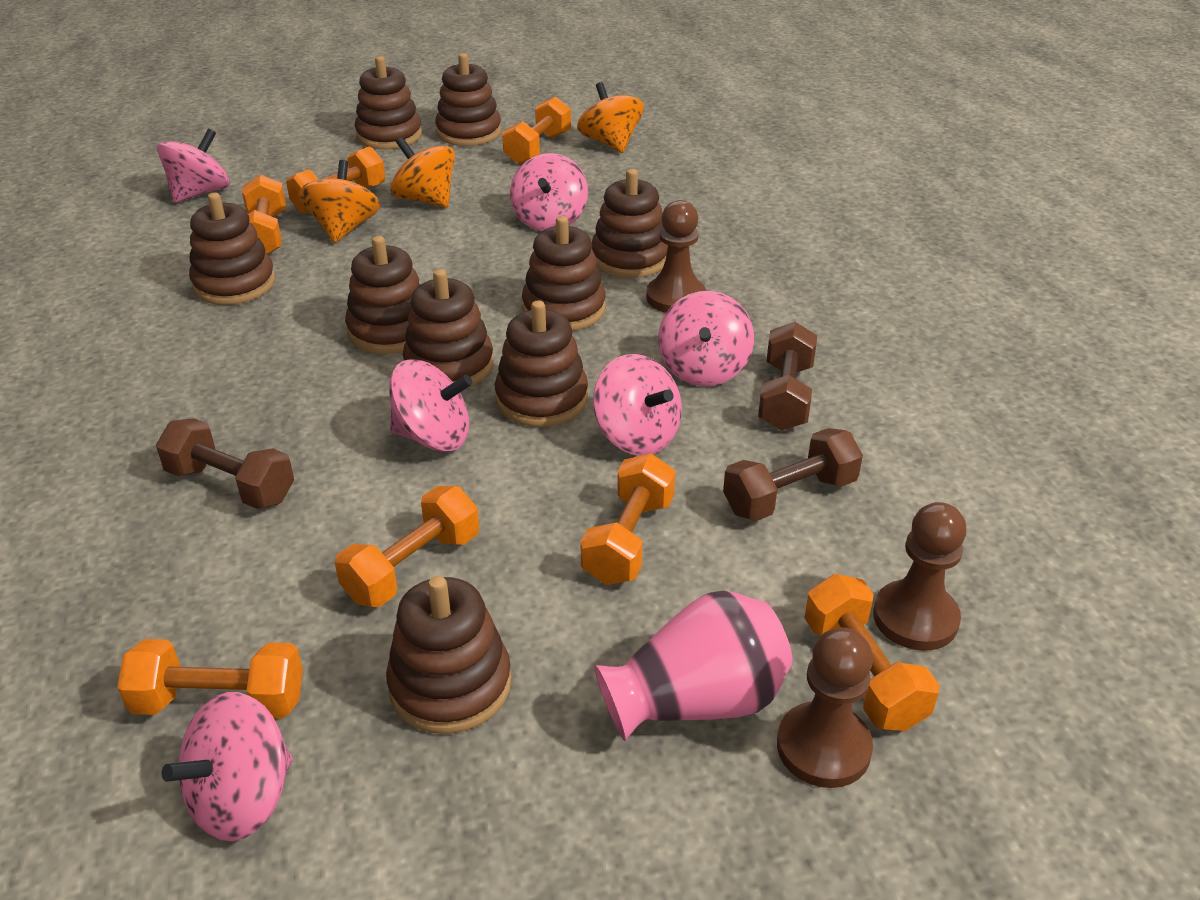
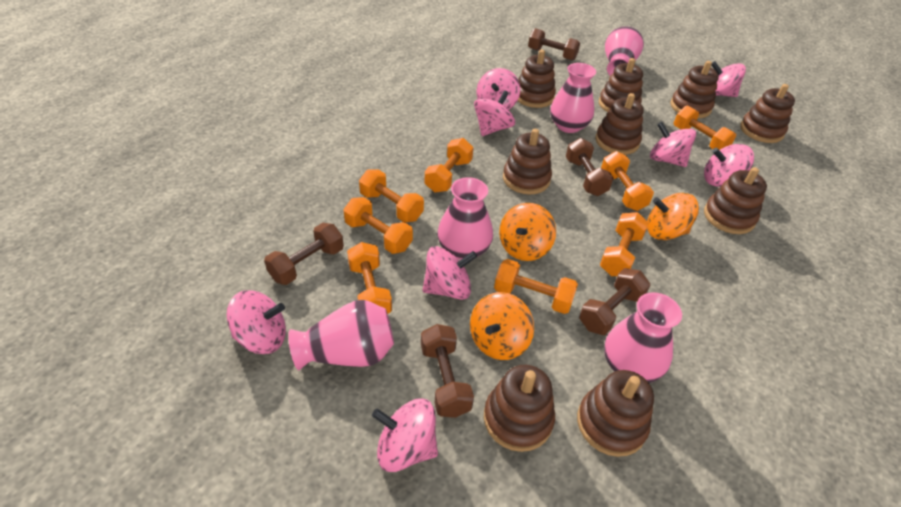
brown dumbbell: 3 -> 5
brown pawn: 3 -> 0
orange dumbbell: 7 -> 8
pink spinning top: 6 -> 8
pink vase: 1 -> 5

